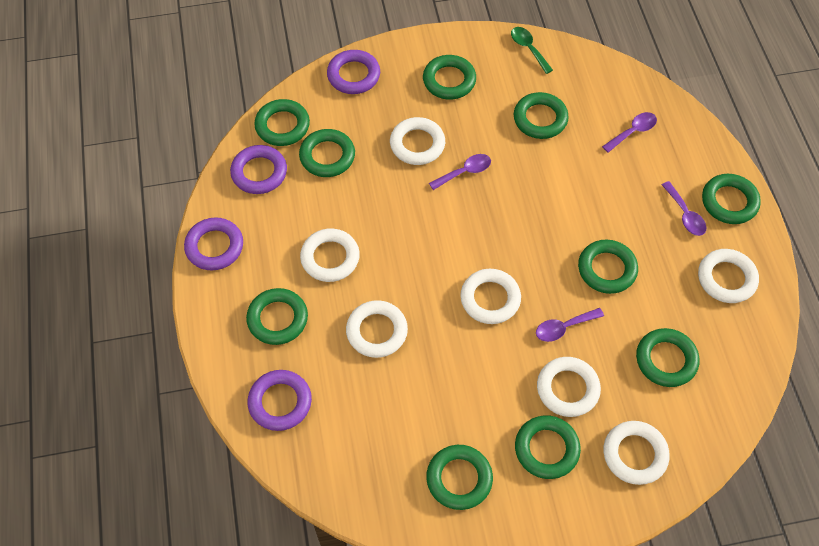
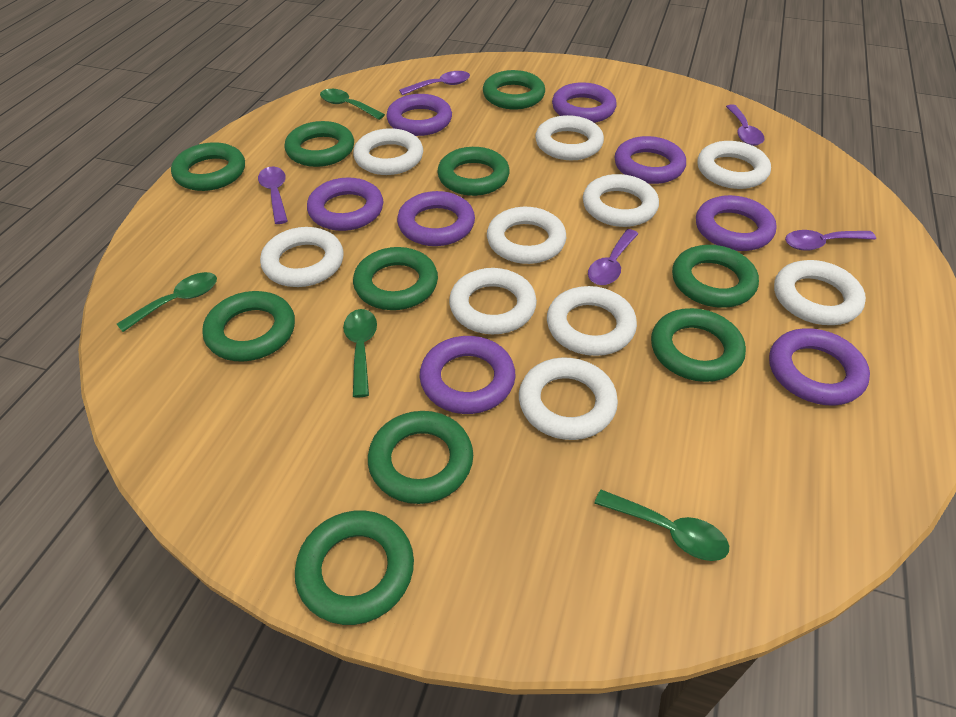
green spoon: 1 -> 4
purple ring: 4 -> 8
purple spoon: 4 -> 5
white ring: 7 -> 10

